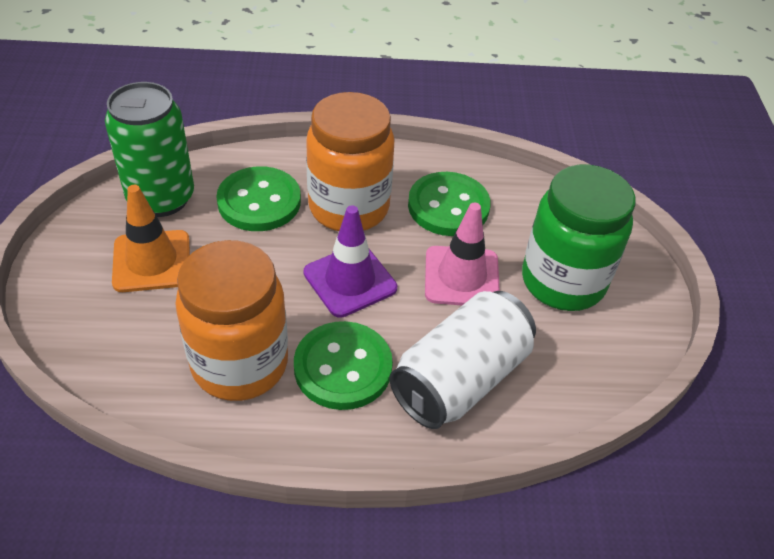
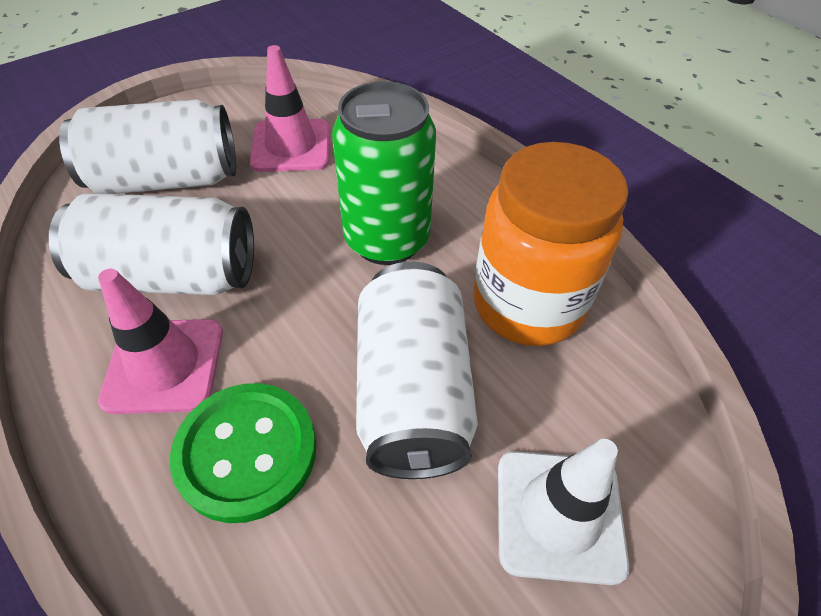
green button: 3 -> 1
green jar: 1 -> 0
orange jar: 2 -> 1
orange traffic cone: 1 -> 0
pink traffic cone: 1 -> 2
purple traffic cone: 1 -> 0
white can: 1 -> 3
white traffic cone: 0 -> 1

